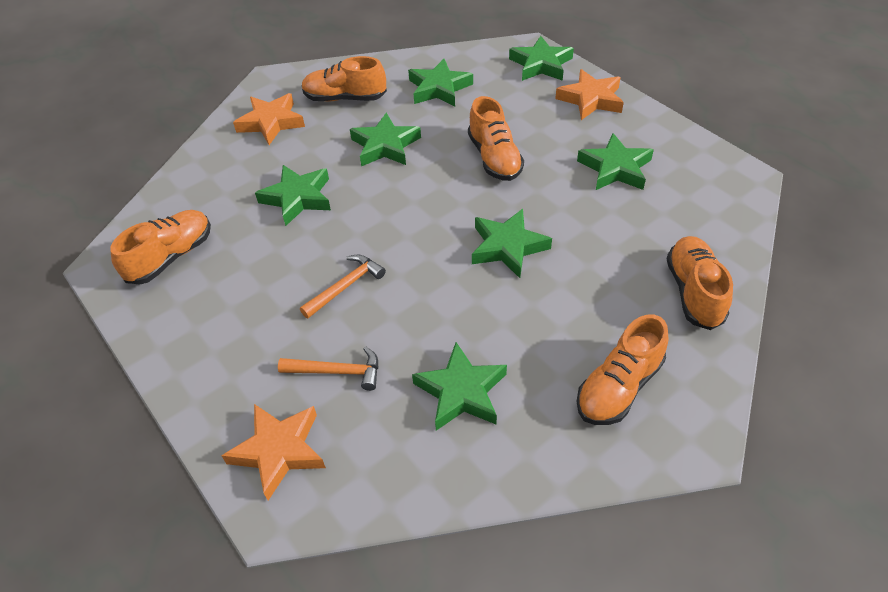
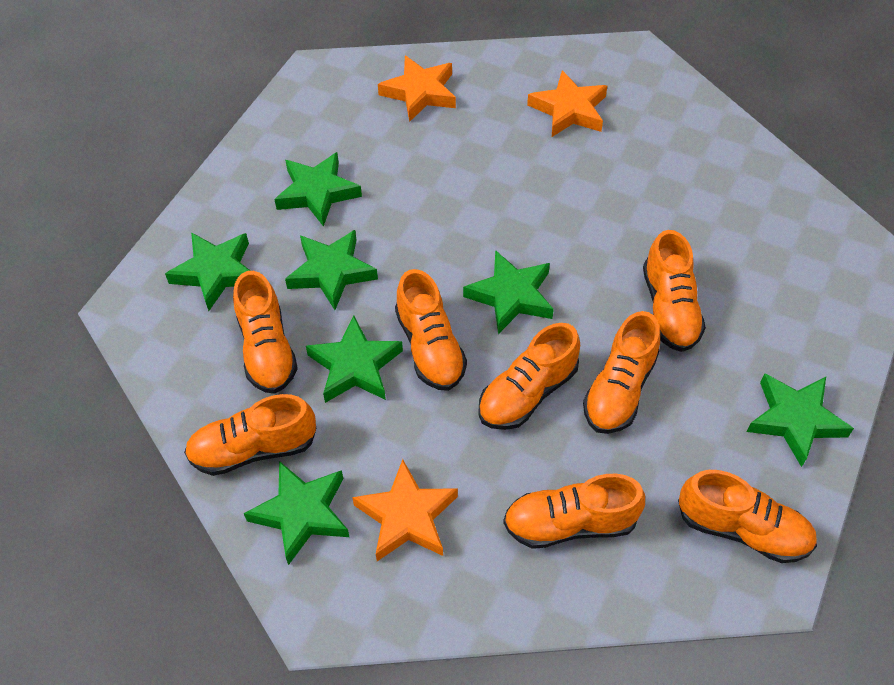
orange hammer: 2 -> 0
orange shoe: 5 -> 8

